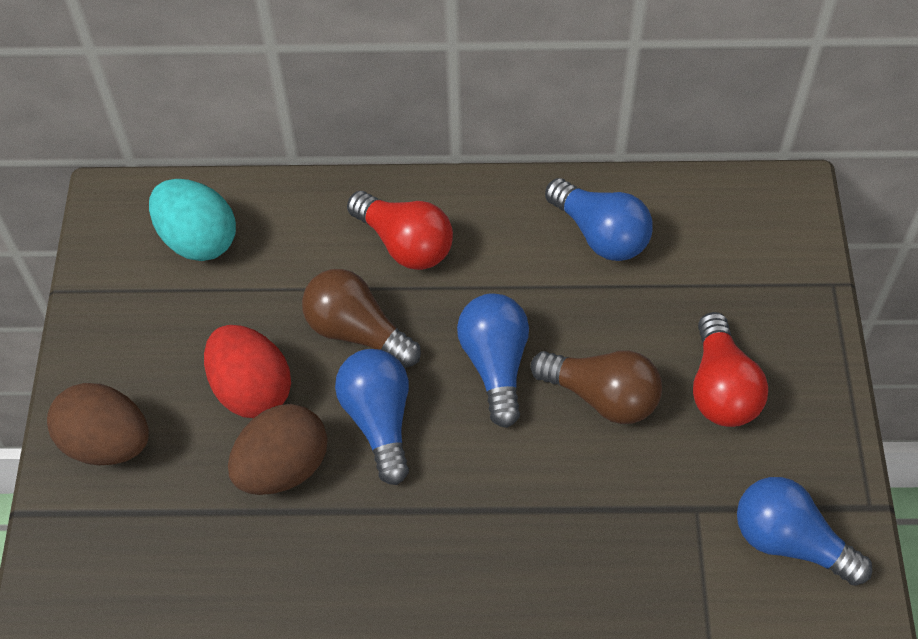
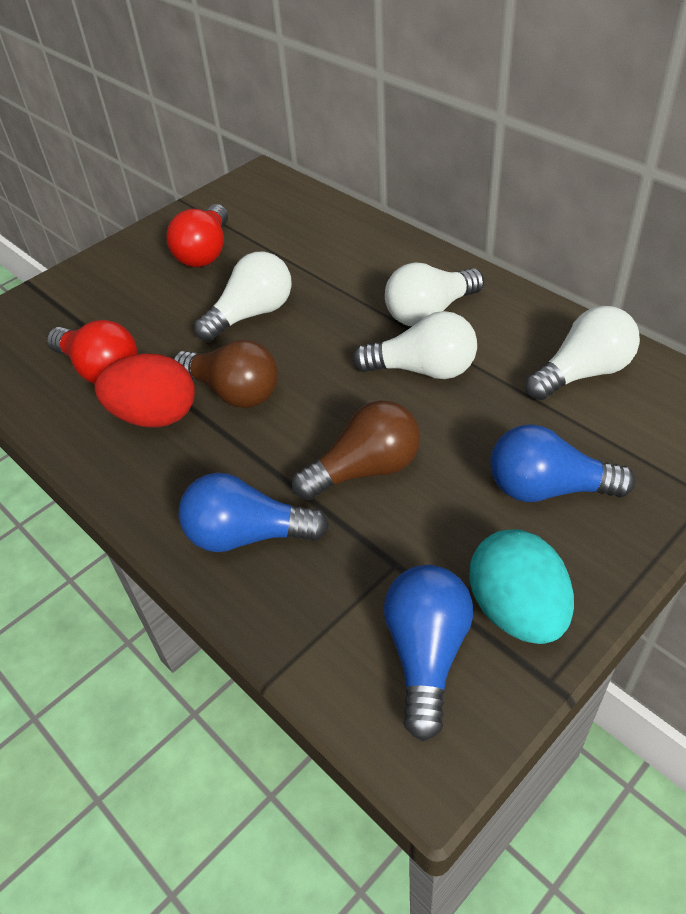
blue light bulb: 4 -> 3
brown egg: 2 -> 0
white light bulb: 0 -> 4

